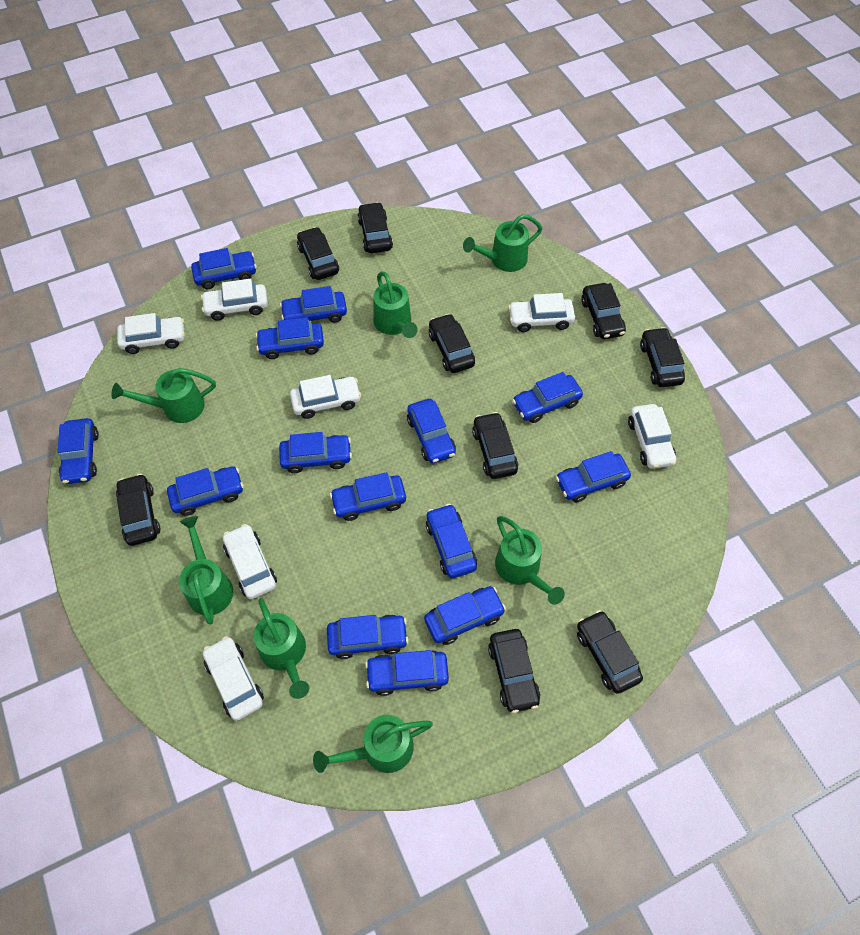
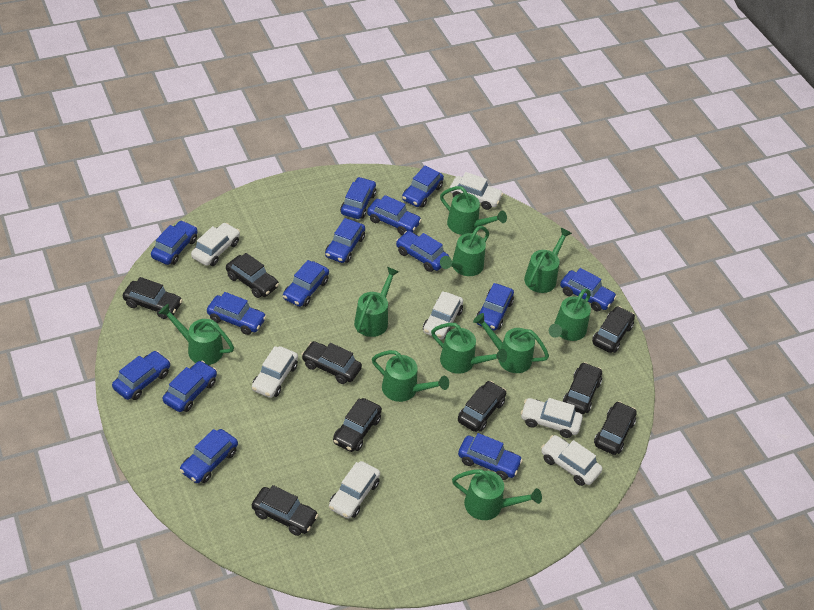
green watering can: 7 -> 10

